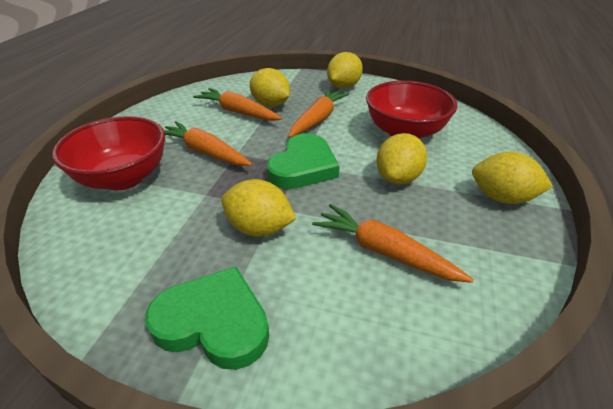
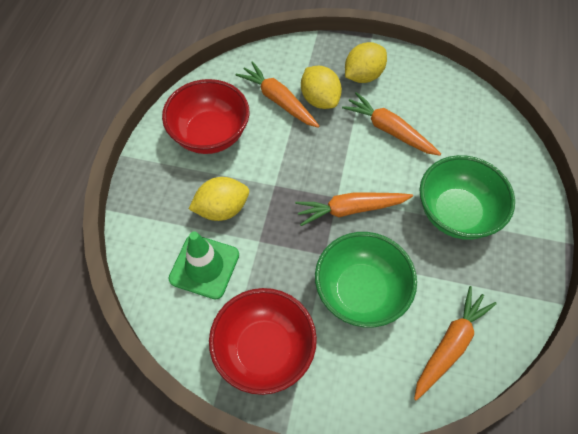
green bowl: 0 -> 2
green heart: 2 -> 0
green traffic cone: 0 -> 1
yellow lemon: 5 -> 3

